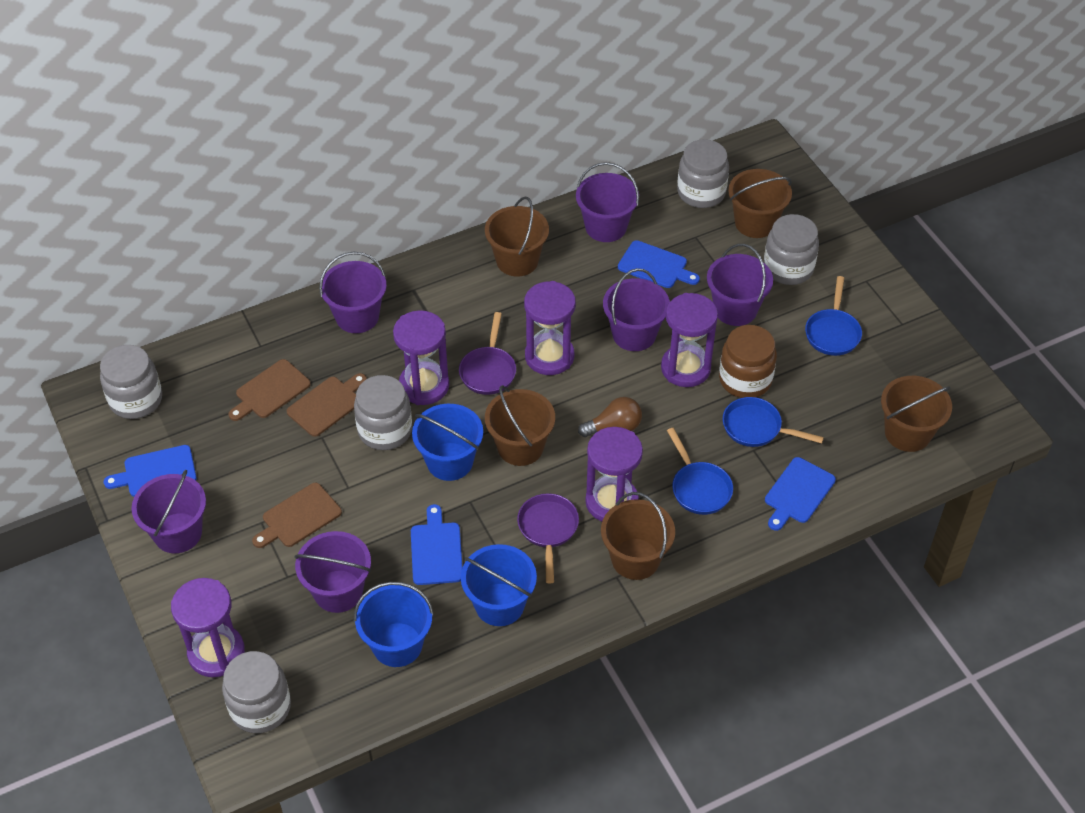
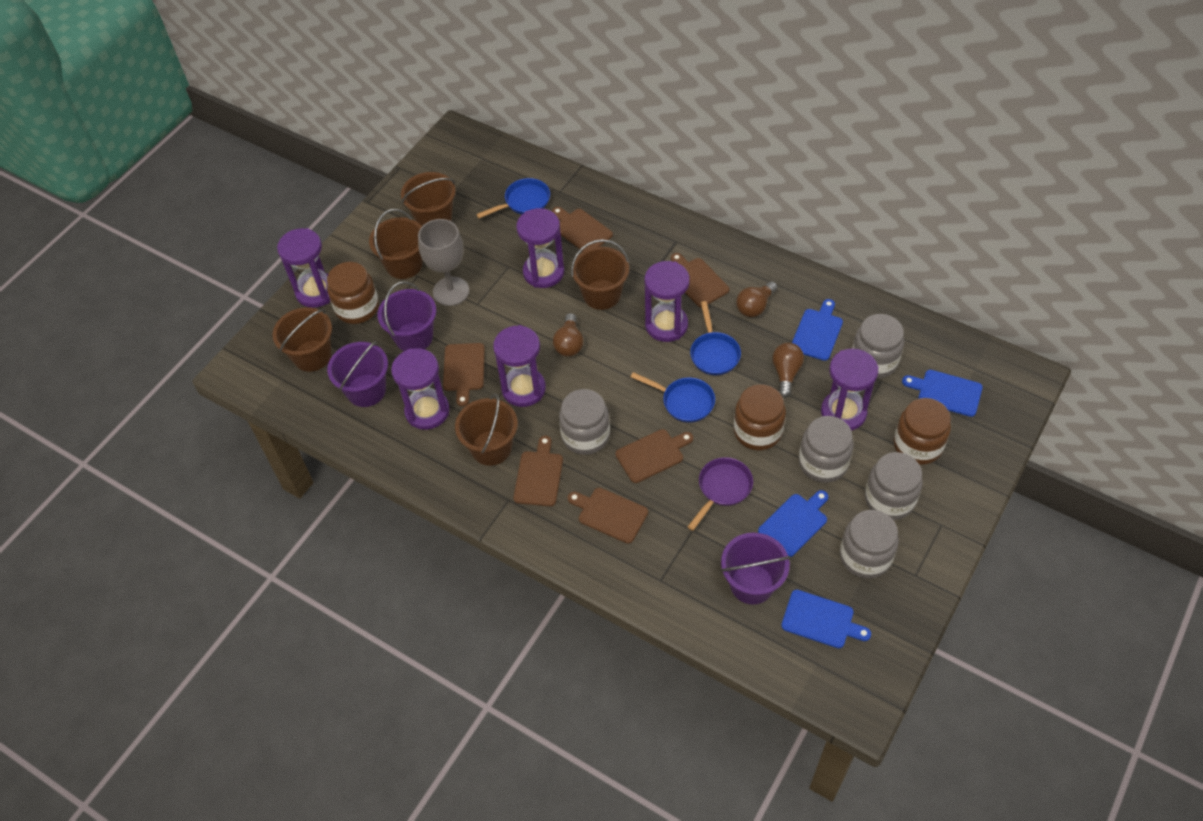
blue bucket: 3 -> 0
brown cutting board: 3 -> 6
brown jar: 1 -> 3
brown light bulb: 1 -> 3
grey goblet: 0 -> 1
purple bucket: 6 -> 3
purple hourglass: 5 -> 6
purple pan: 2 -> 1

